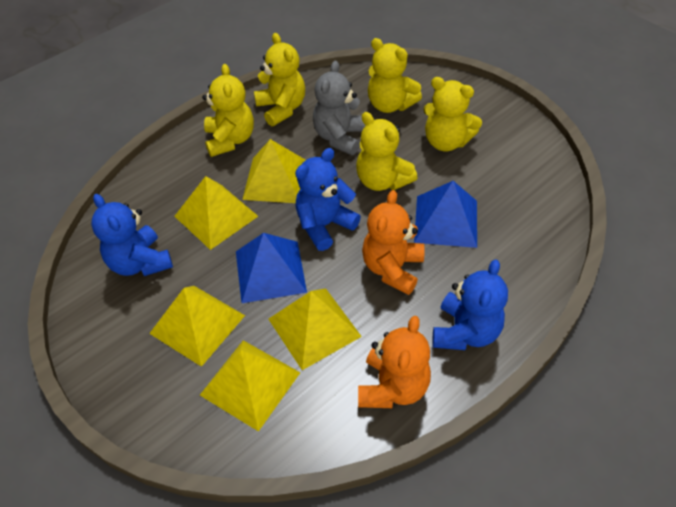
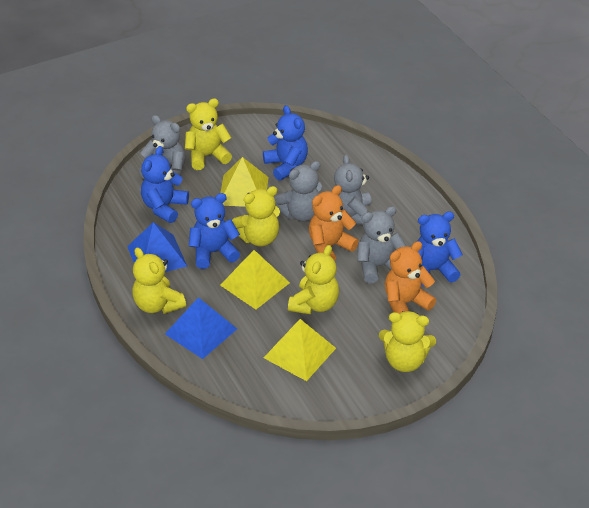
blue teddy bear: 3 -> 4
grey teddy bear: 1 -> 4
yellow pyramid: 5 -> 3

